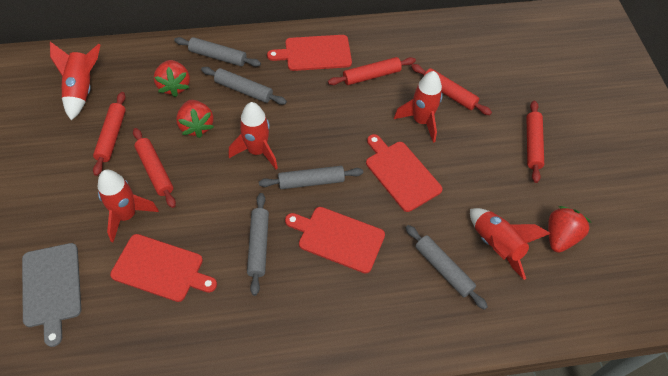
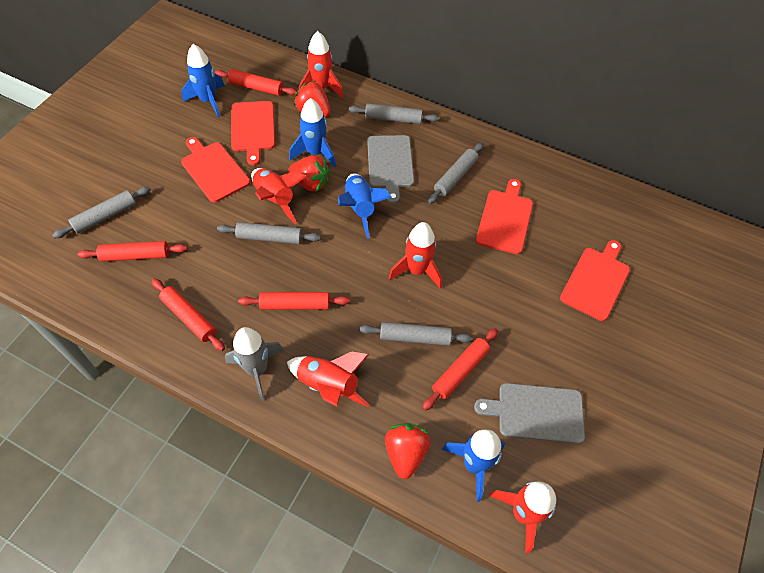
blue rocket: 0 -> 4
grey cutting board: 1 -> 2
grey rocket: 0 -> 1

